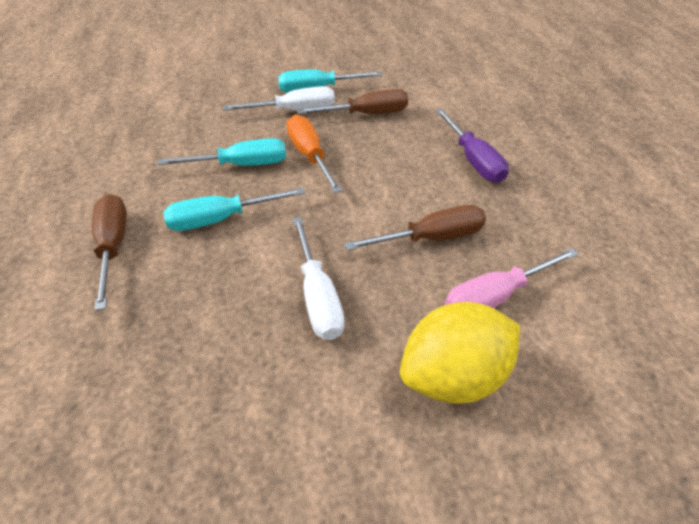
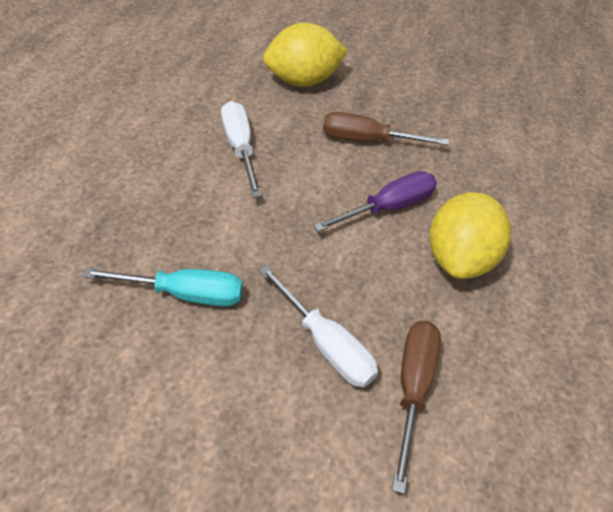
brown screwdriver: 3 -> 2
orange screwdriver: 1 -> 0
pink screwdriver: 1 -> 0
turquoise screwdriver: 3 -> 1
yellow lemon: 1 -> 2

